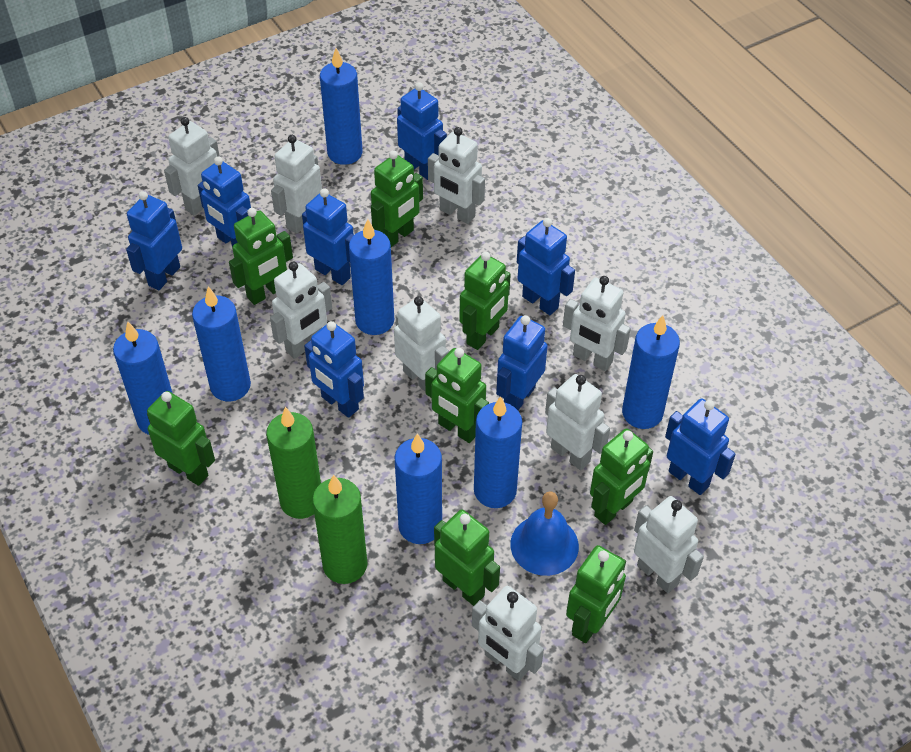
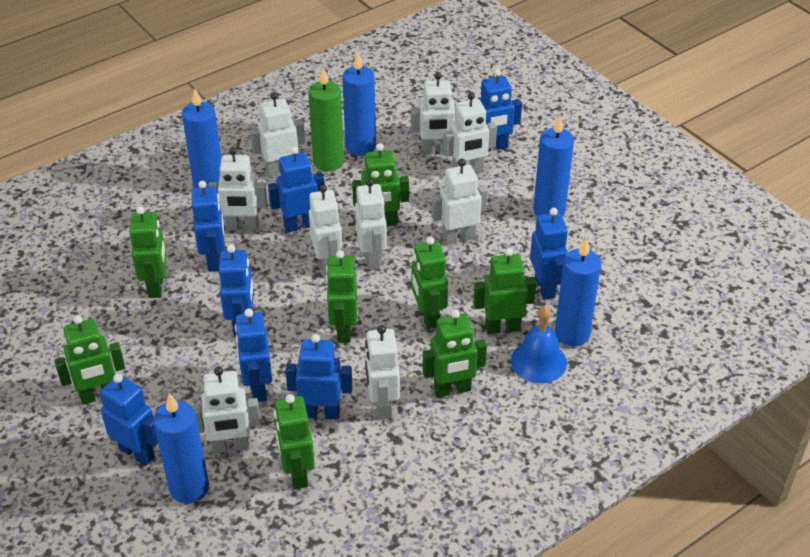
blue candle: 7 -> 5
green candle: 2 -> 1

